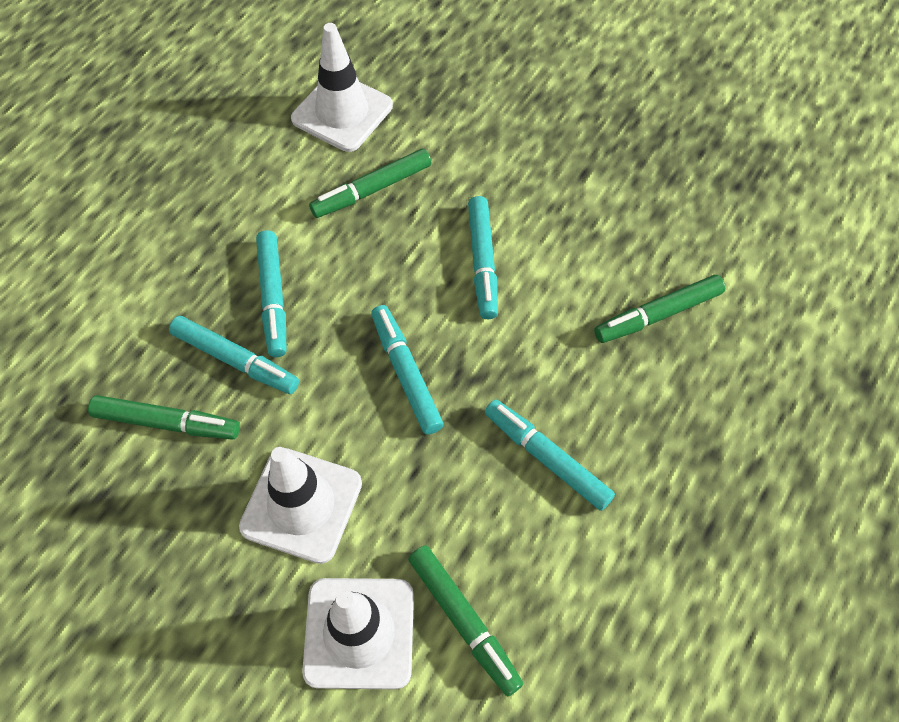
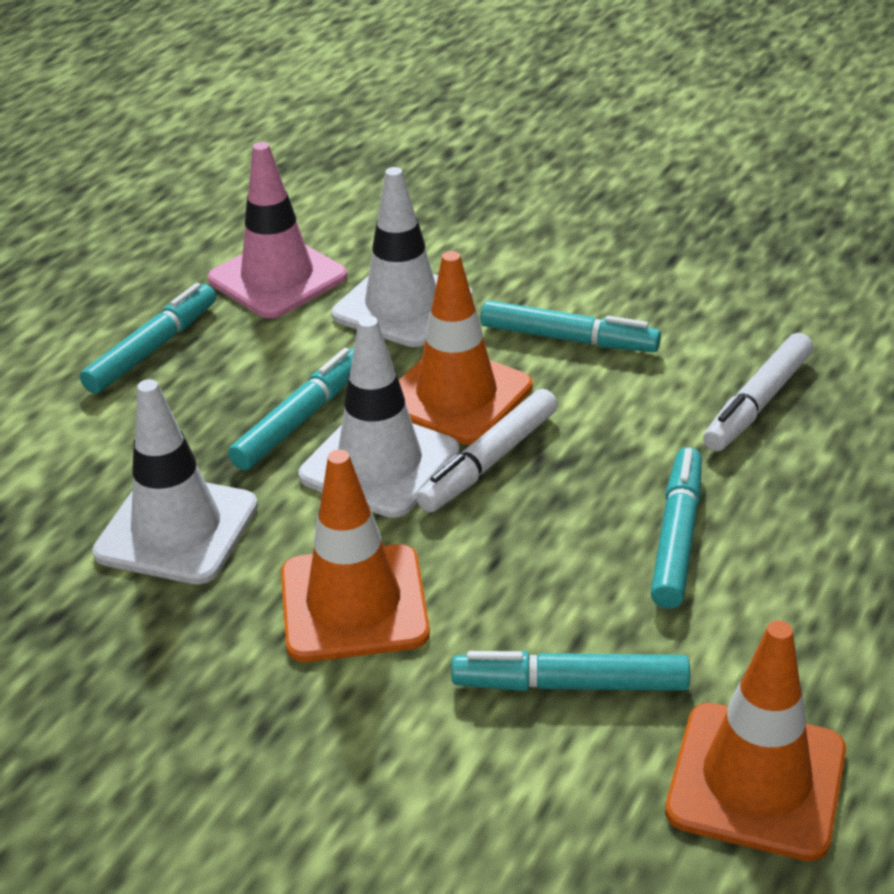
green marker: 4 -> 0
orange traffic cone: 0 -> 3
pink traffic cone: 0 -> 1
white marker: 0 -> 2

